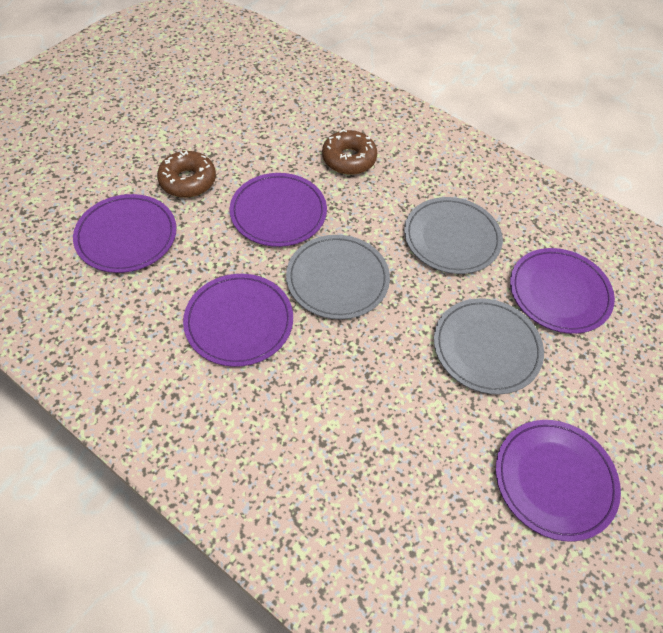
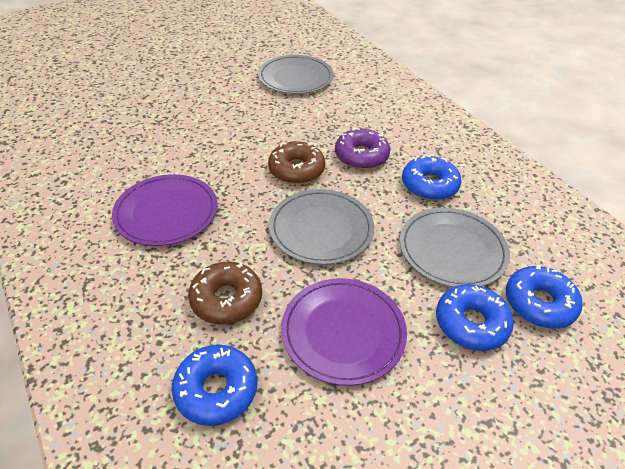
blue donut: 0 -> 4
purple donut: 0 -> 1
purple plate: 5 -> 2

